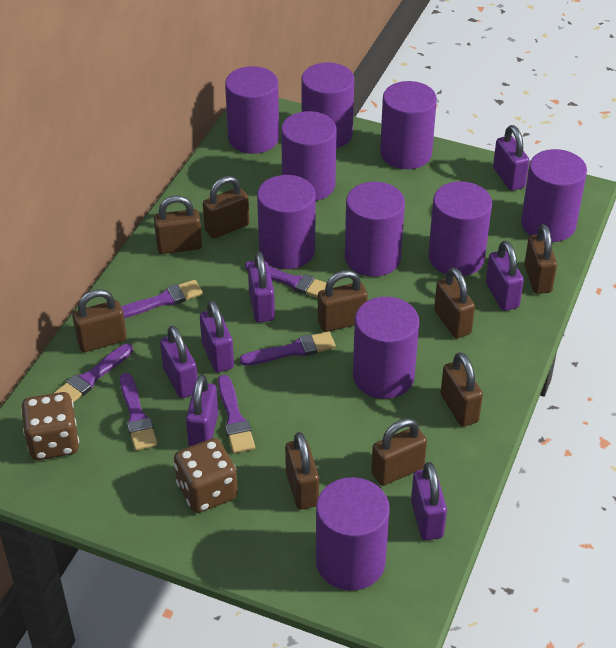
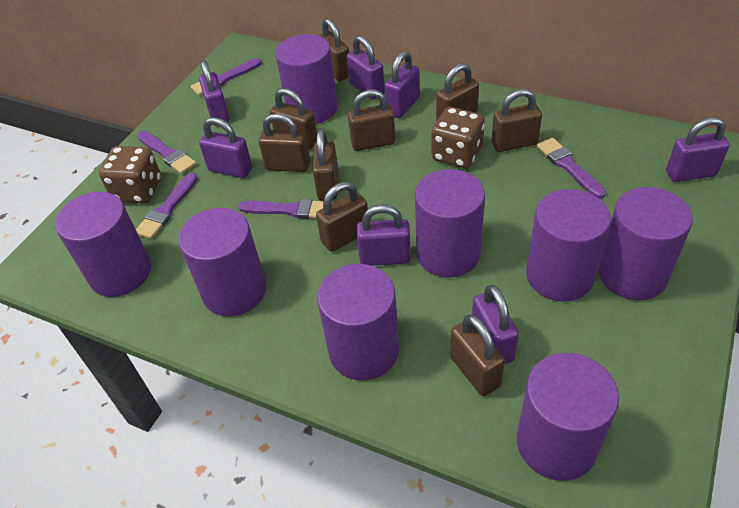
purple brush: 6 -> 5
purple cylinder: 10 -> 8

